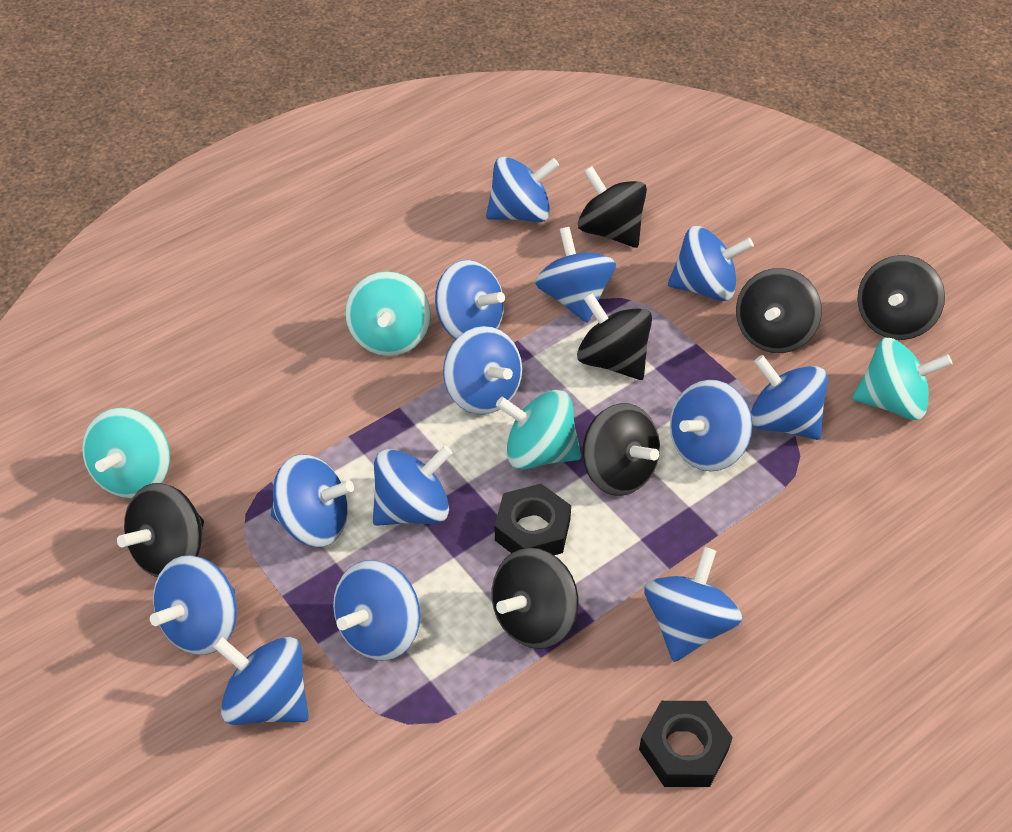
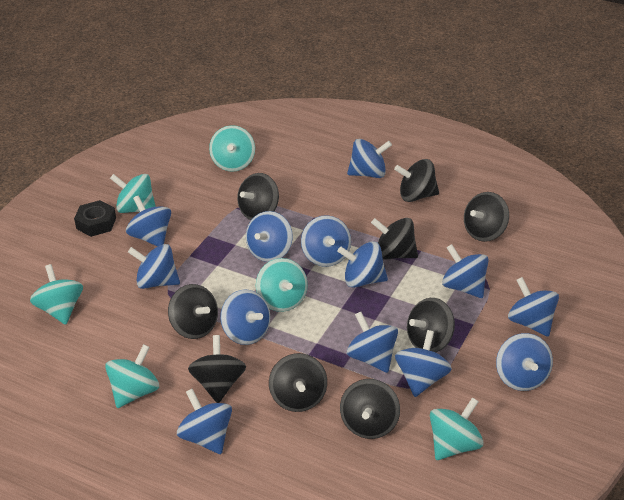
black nut: 2 -> 1
black spinning top: 7 -> 9
turquoise spinning top: 4 -> 6

